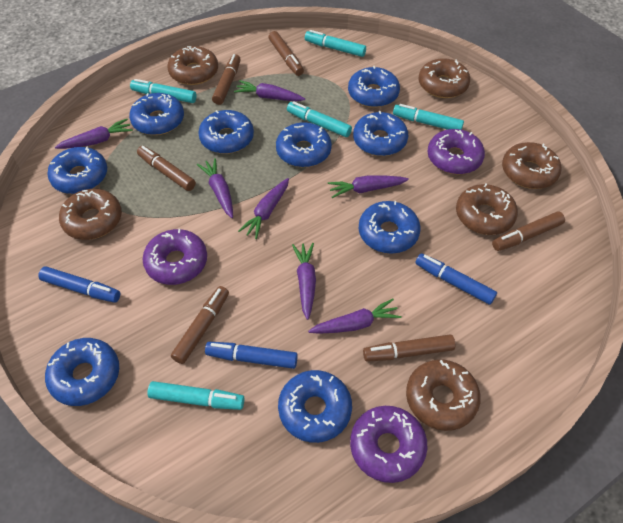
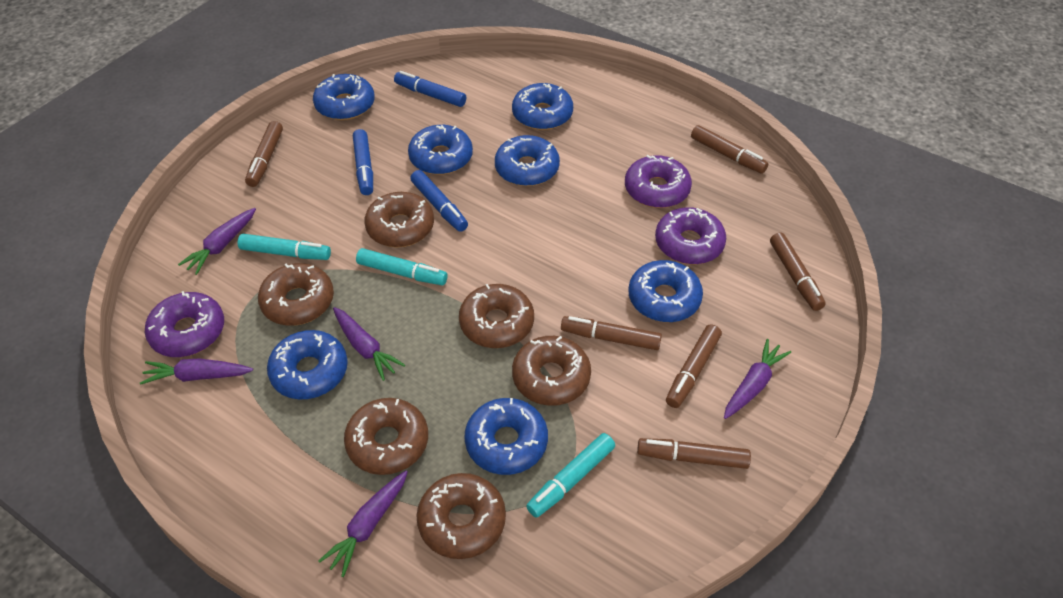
blue donut: 9 -> 7
purple carrot: 7 -> 5
turquoise marker: 5 -> 3

